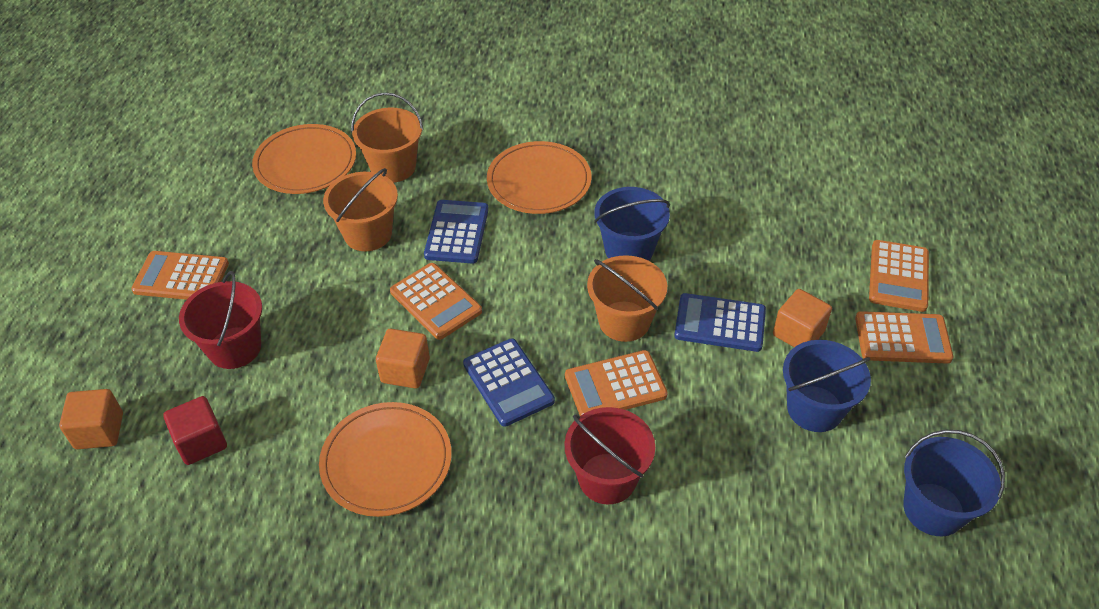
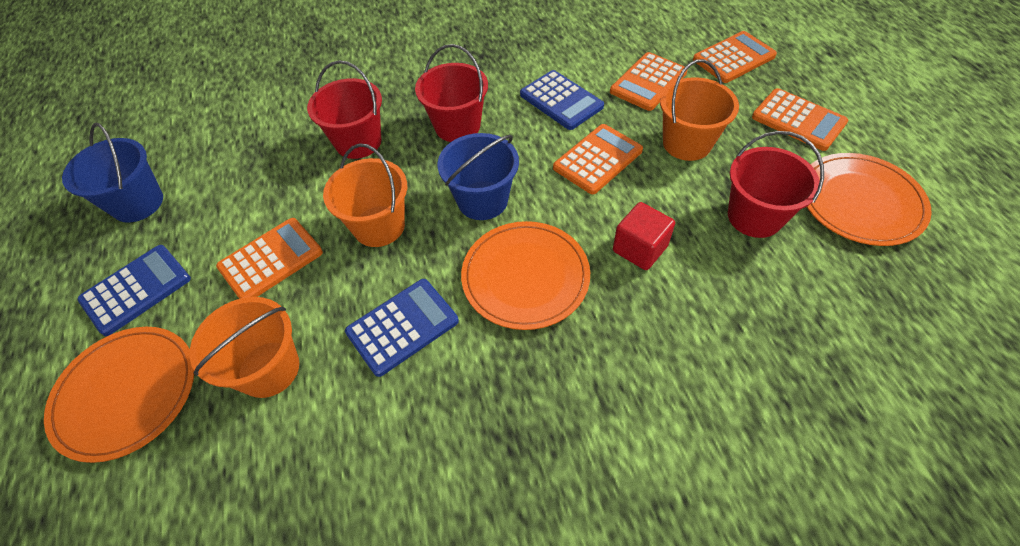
blue bucket: 3 -> 2
orange cube: 3 -> 0
red bucket: 2 -> 3

